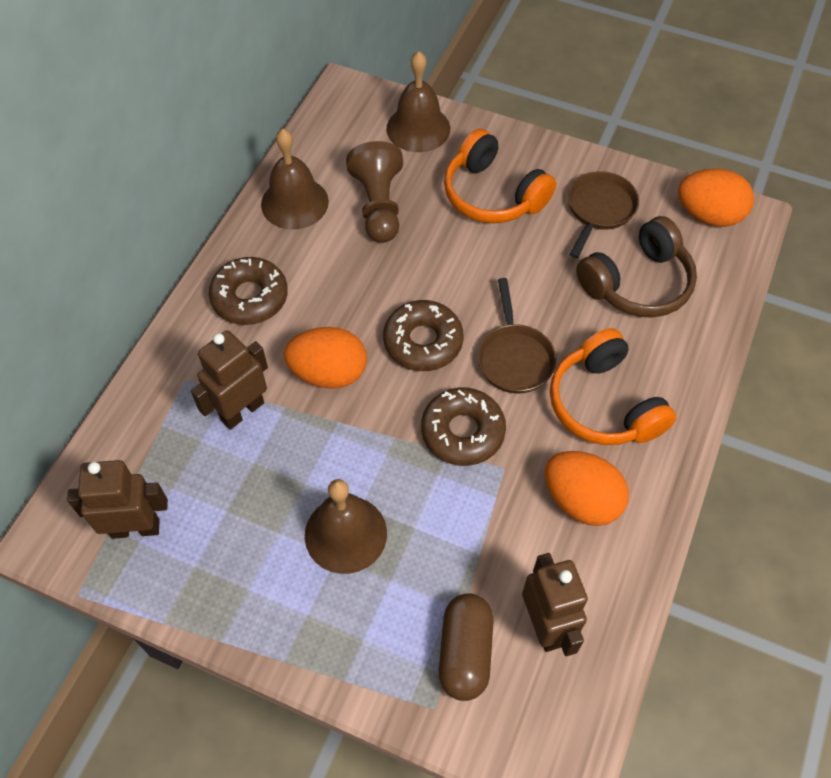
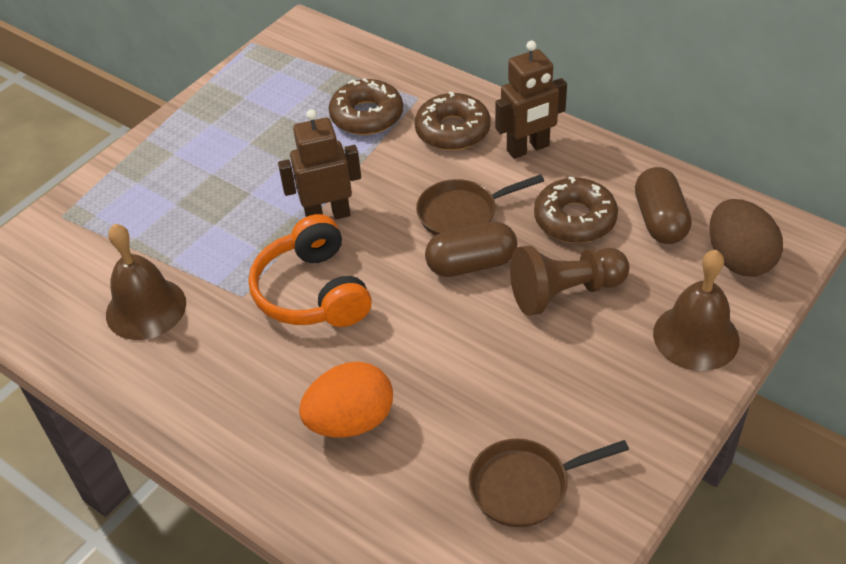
brown bell: 3 -> 2
brown capsule: 1 -> 2
brown egg: 0 -> 1
brown headphones: 1 -> 0
brown robot: 3 -> 2
orange egg: 3 -> 1
orange headphones: 2 -> 1

